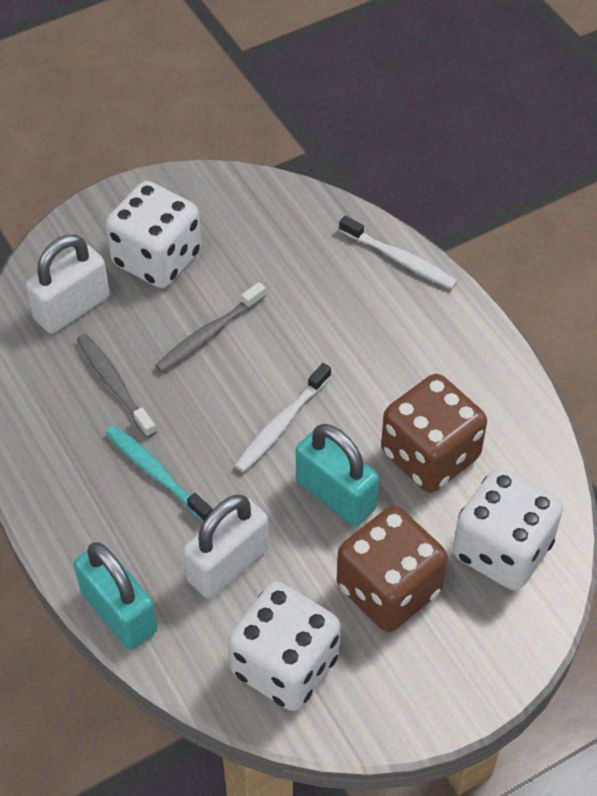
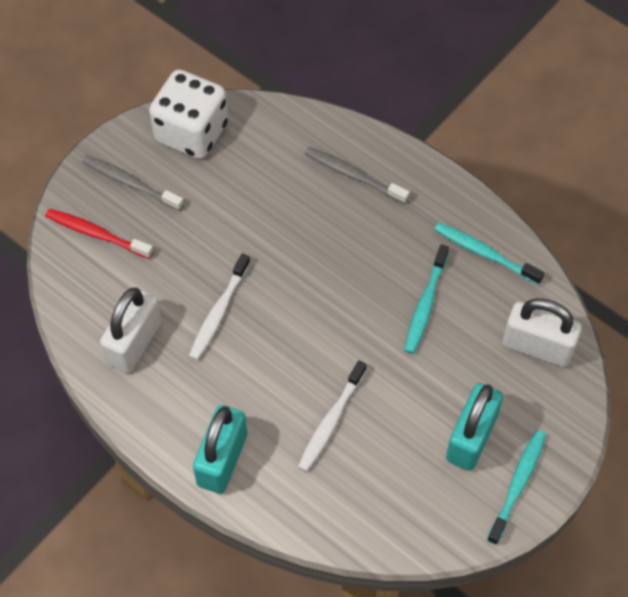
brown dice: 2 -> 0
red toothbrush: 0 -> 1
turquoise toothbrush: 1 -> 3
white dice: 3 -> 1

